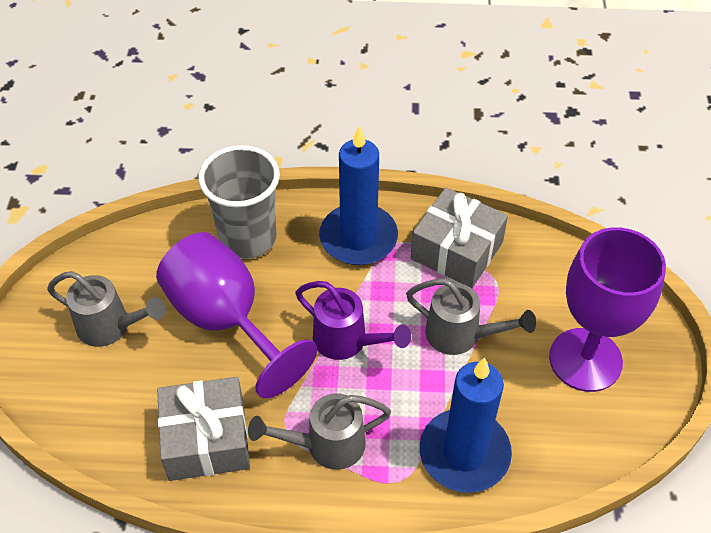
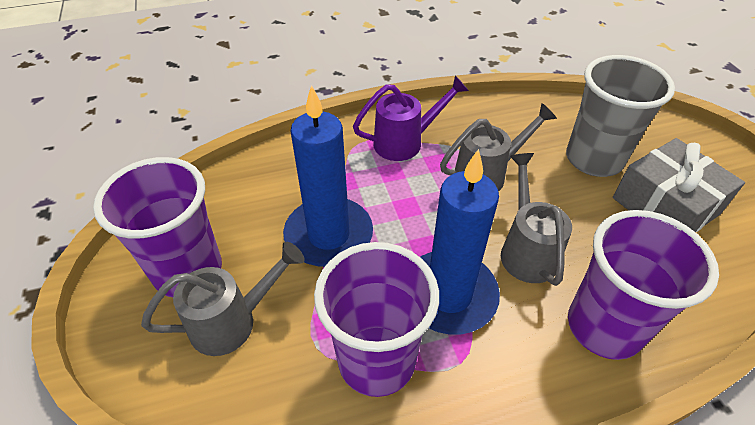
grey gift: 2 -> 1
purple cup: 0 -> 3
purple goblet: 2 -> 0

